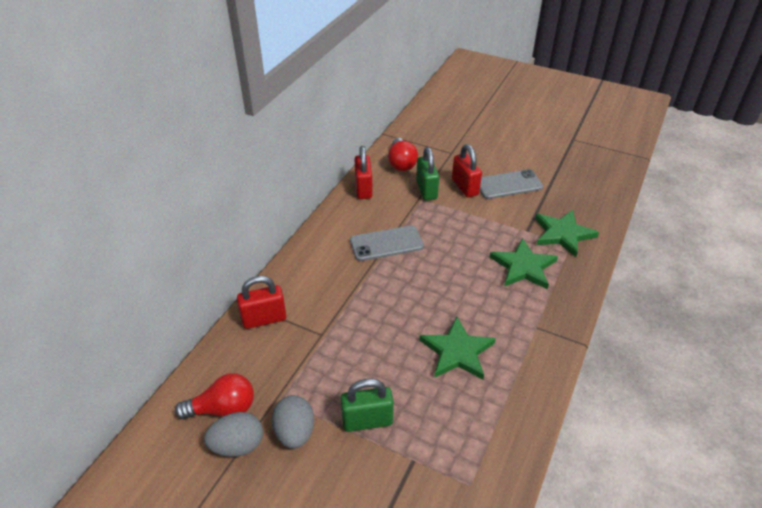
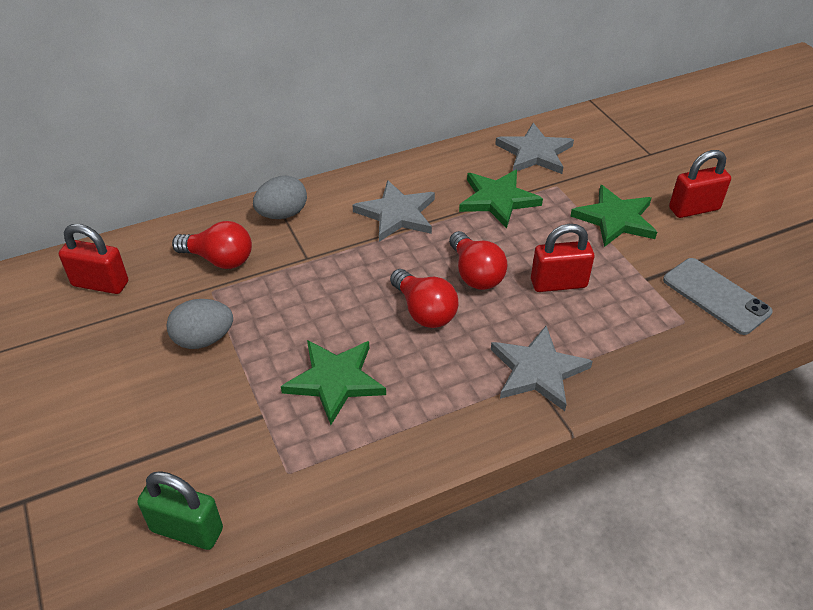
green padlock: 2 -> 1
grey phone: 2 -> 1
grey star: 0 -> 3
red light bulb: 2 -> 3

